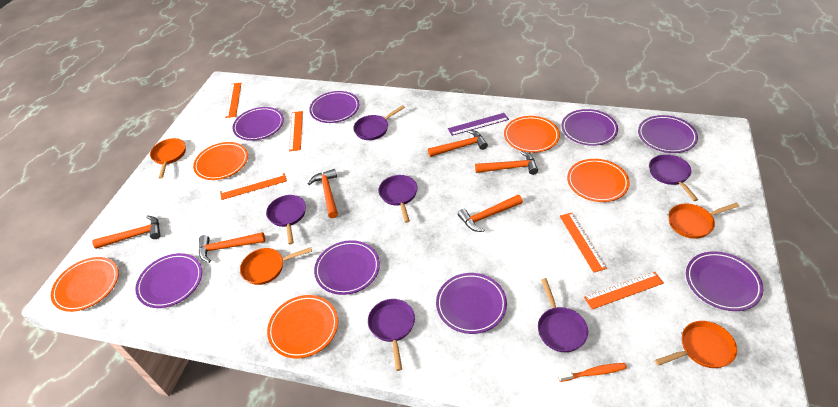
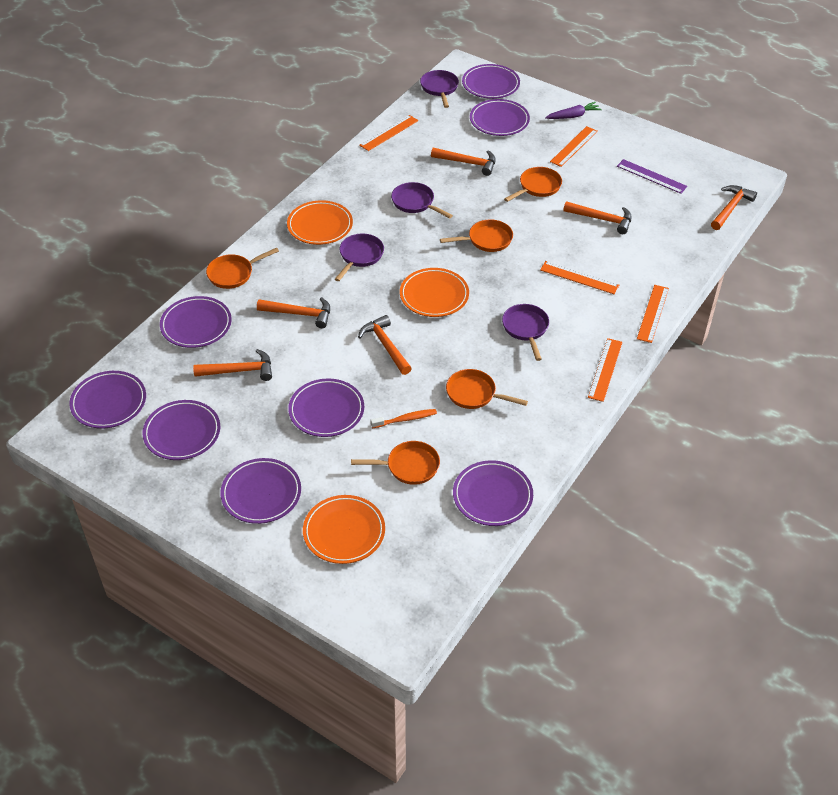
orange pan: 4 -> 5
orange plate: 5 -> 3
purple carrot: 0 -> 1
purple pan: 6 -> 4

